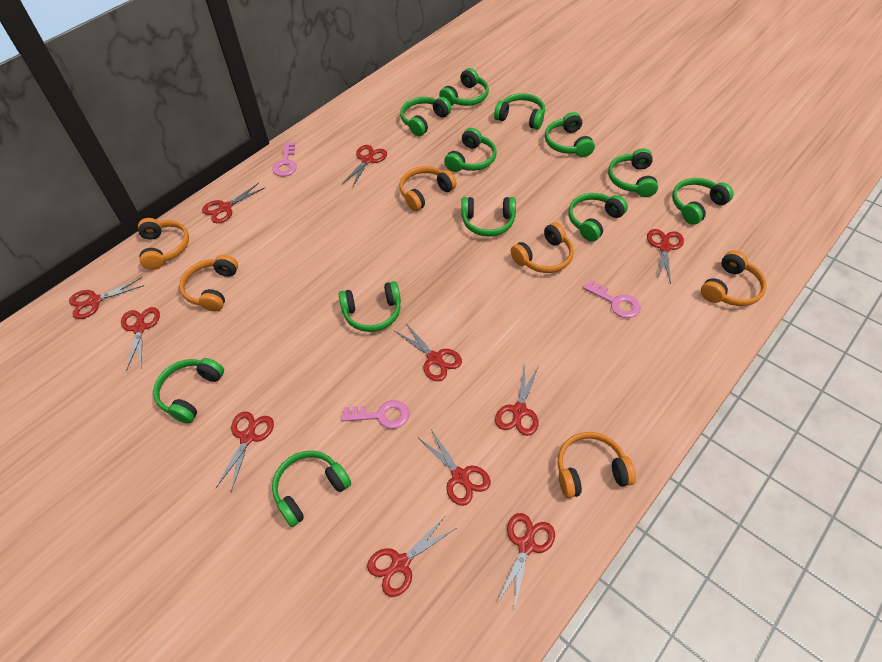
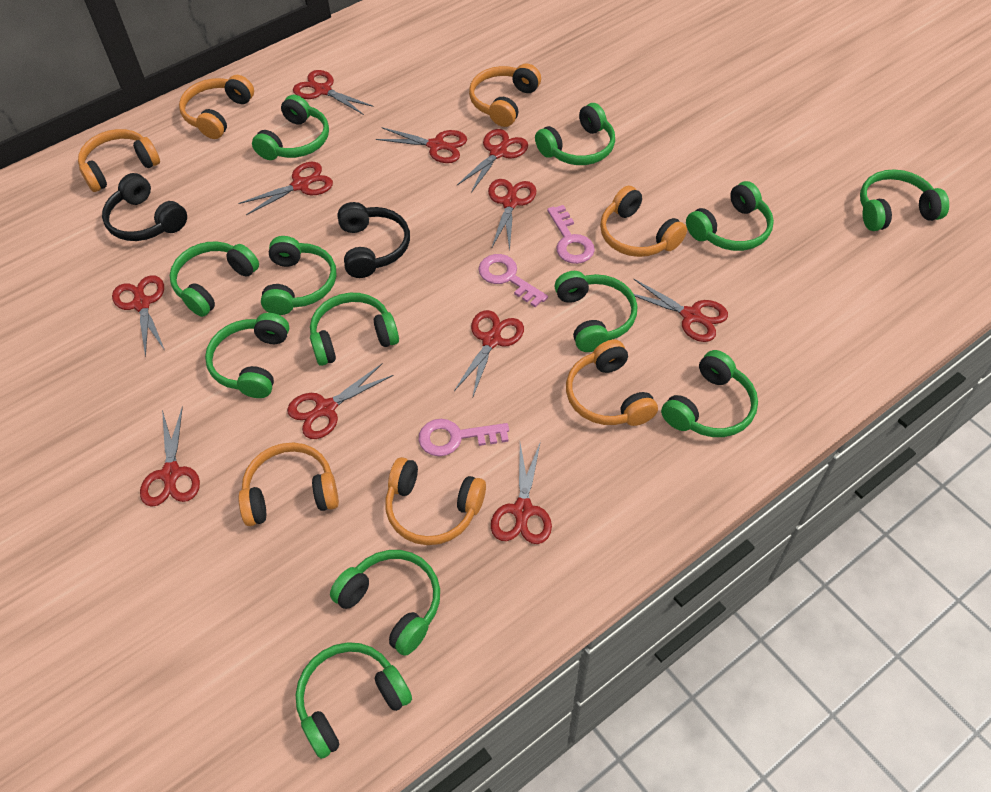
black headphones: 0 -> 2
orange headphones: 6 -> 7

